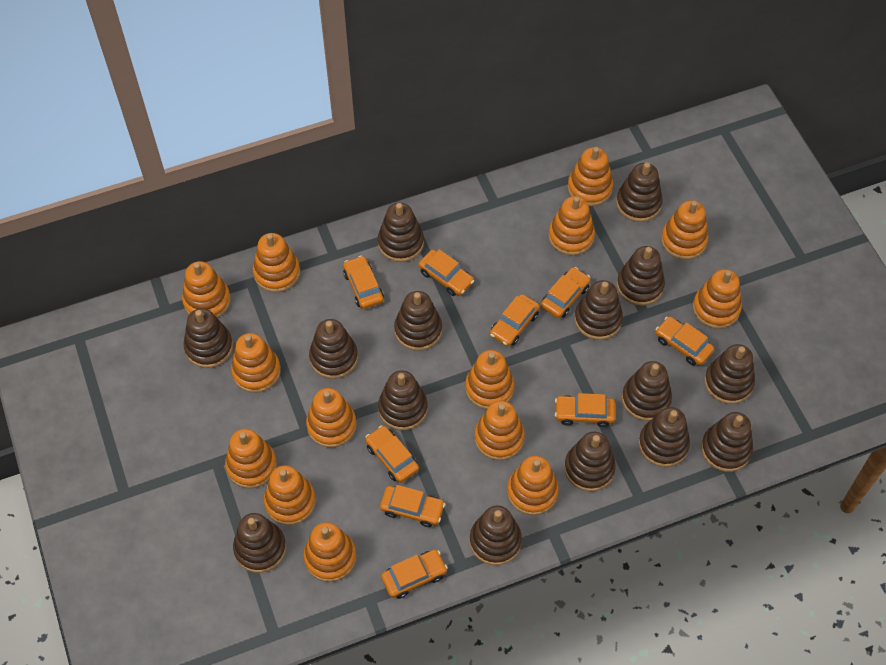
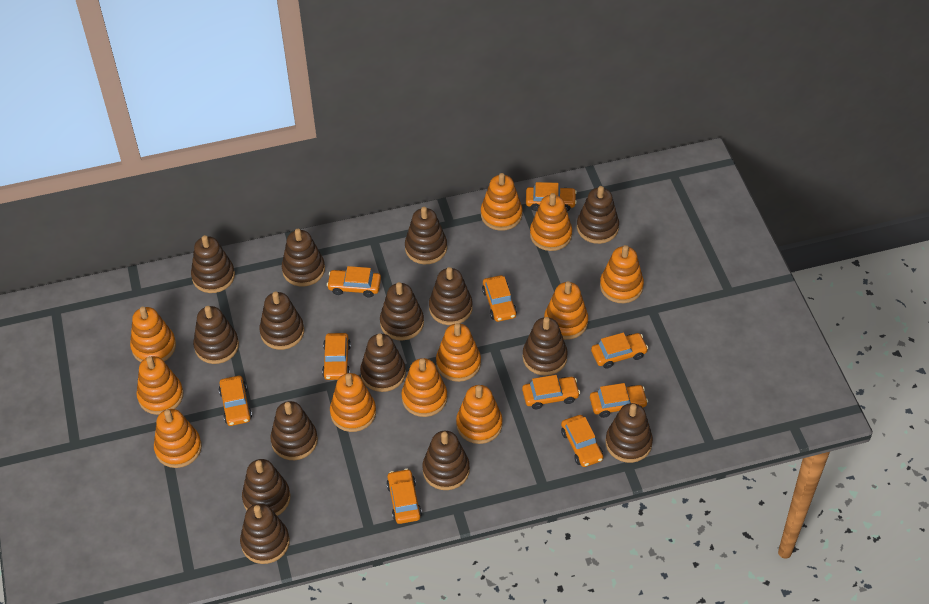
orange car: 9 -> 10
orange stacking toy: 14 -> 11

